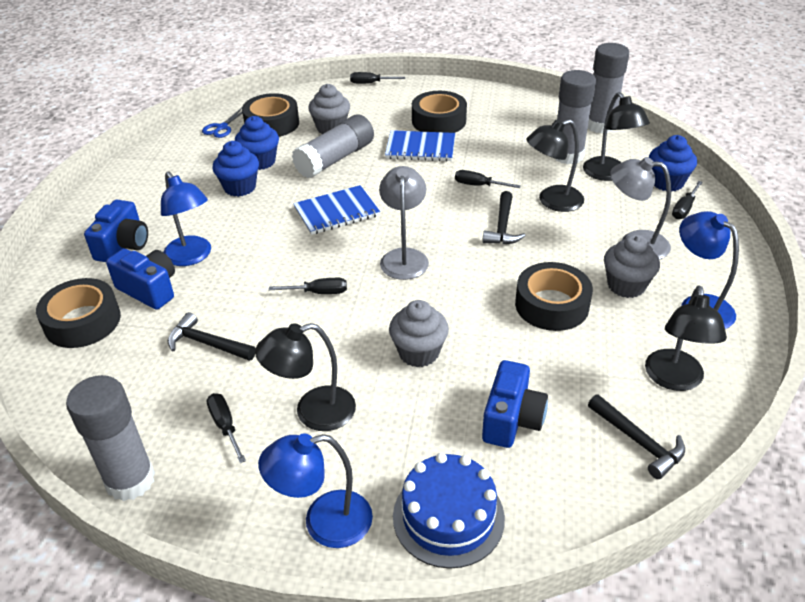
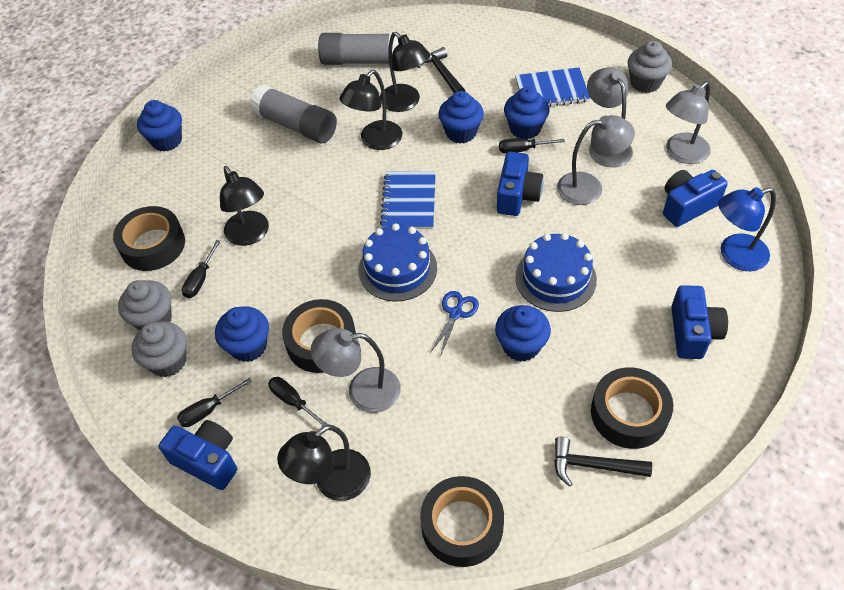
black hammer: 3 -> 2
black screwdriver: 5 -> 4
blue cake: 1 -> 2
blue camera: 3 -> 4
blue cupcake: 3 -> 5
blue lamp: 3 -> 1
grey glue stick: 4 -> 2
grey lamp: 2 -> 4

